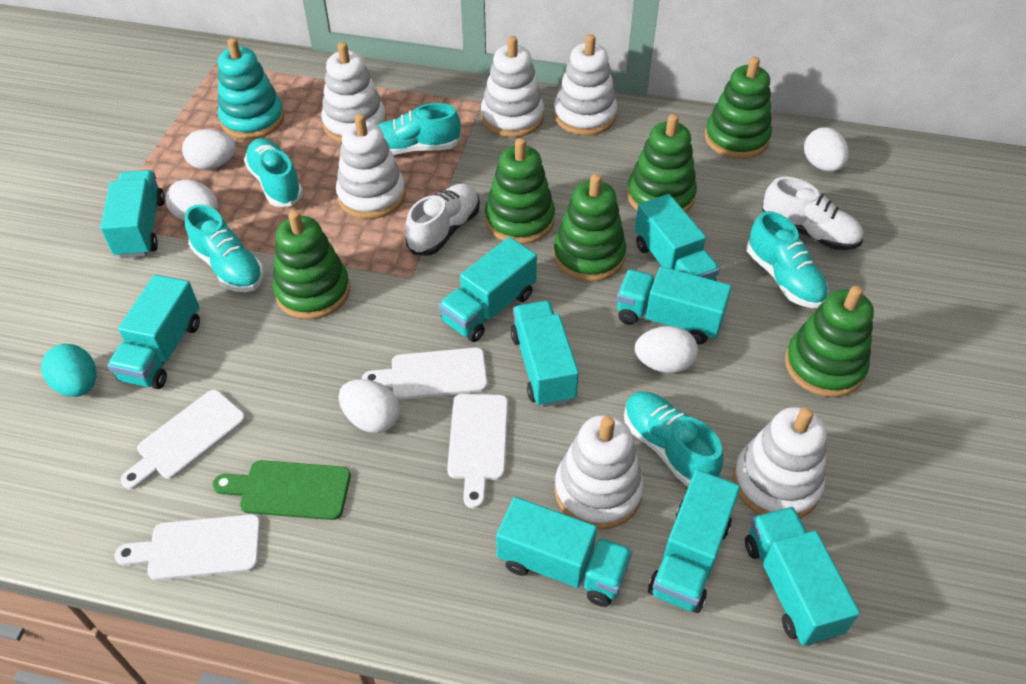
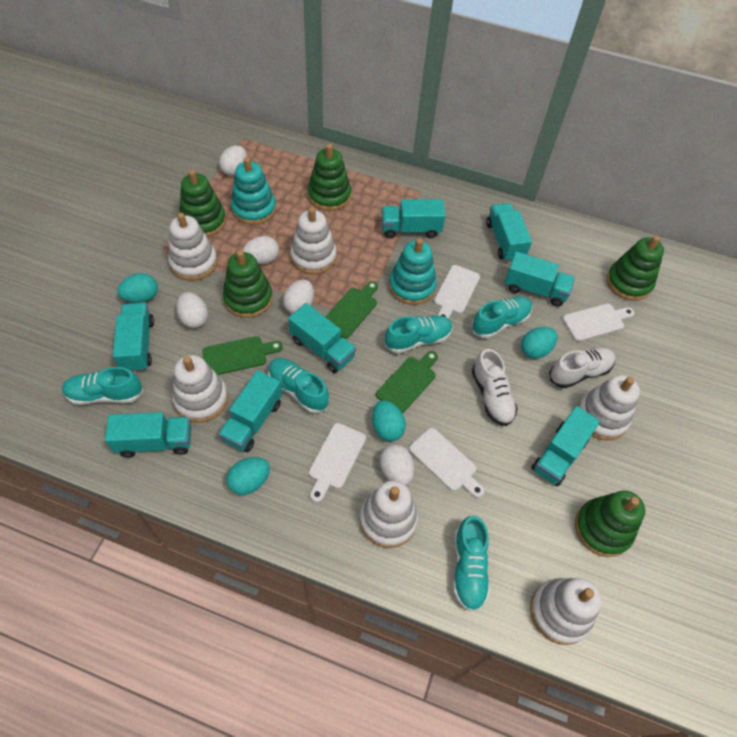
green cutting board: 1 -> 3
green stacking toy: 6 -> 5
turquoise egg: 1 -> 4
turquoise stacking toy: 1 -> 2
turquoise truck: 9 -> 8

